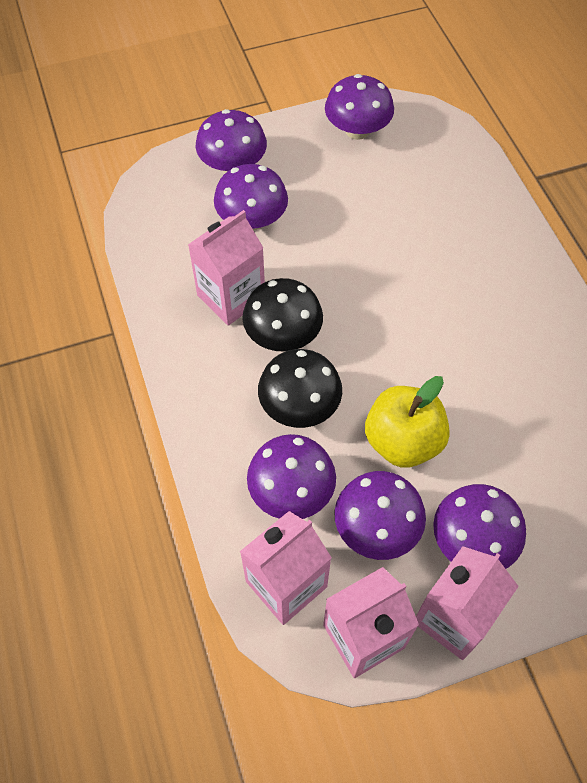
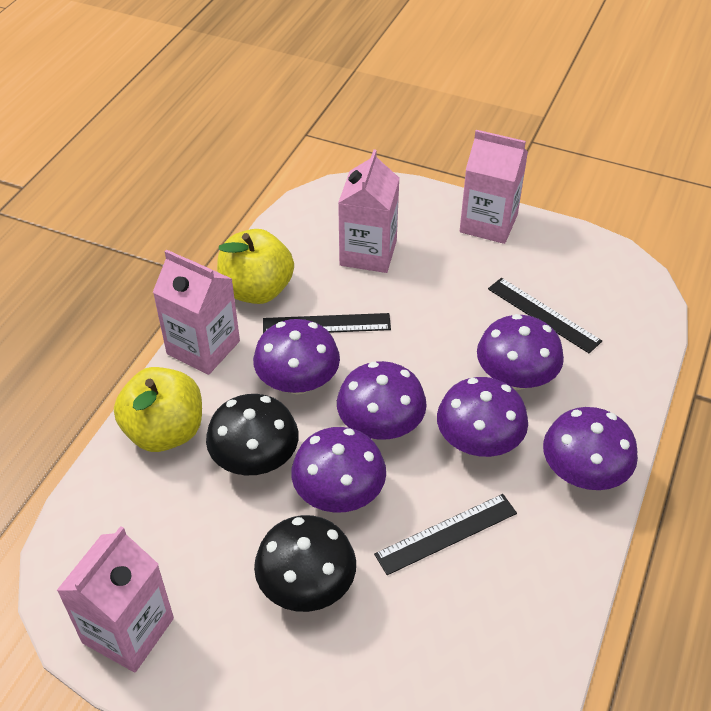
black ruler: 0 -> 3
yellow apple: 1 -> 2

